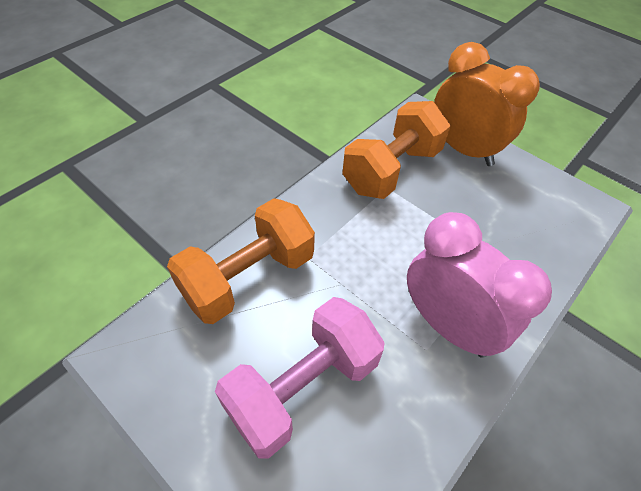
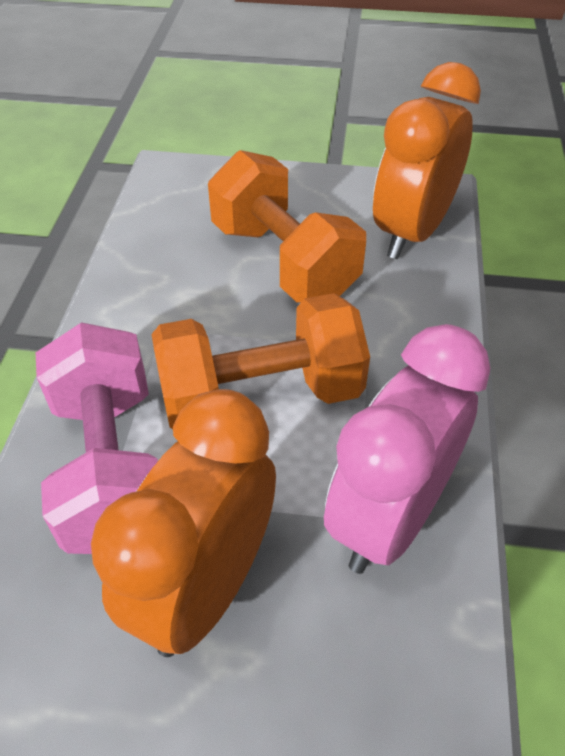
orange clock: 1 -> 2

